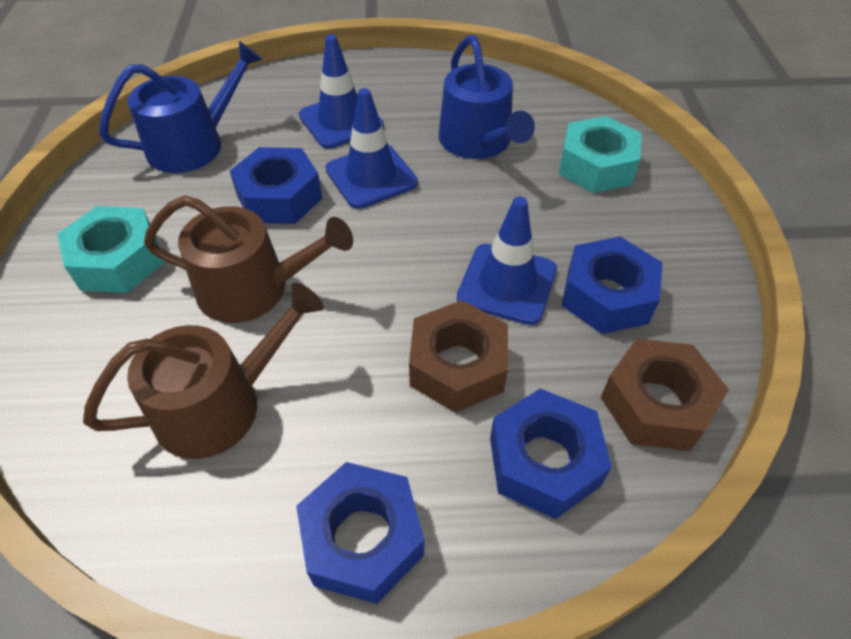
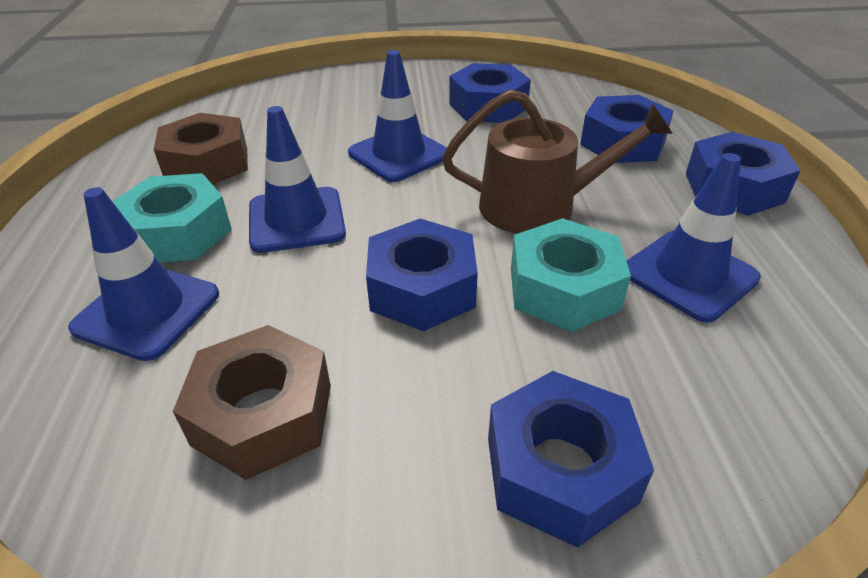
blue nut: 4 -> 5
blue traffic cone: 3 -> 4
blue watering can: 2 -> 0
brown watering can: 2 -> 1

